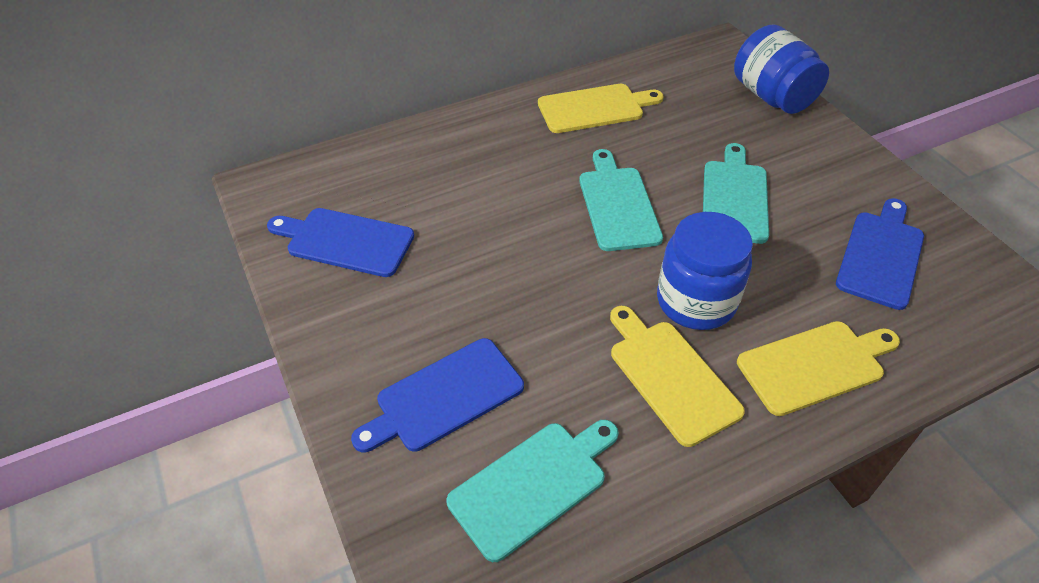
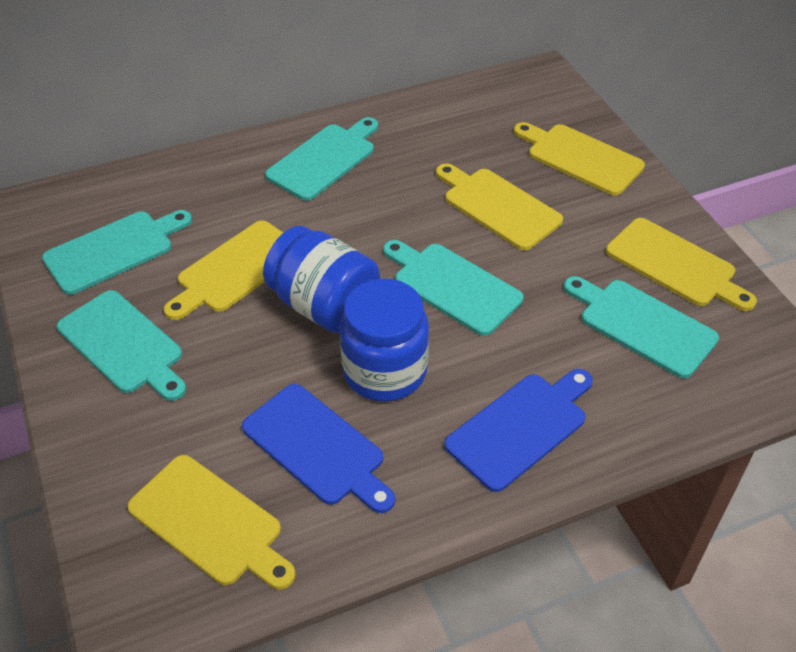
blue cutting board: 3 -> 2
turquoise cutting board: 3 -> 5
yellow cutting board: 3 -> 5

